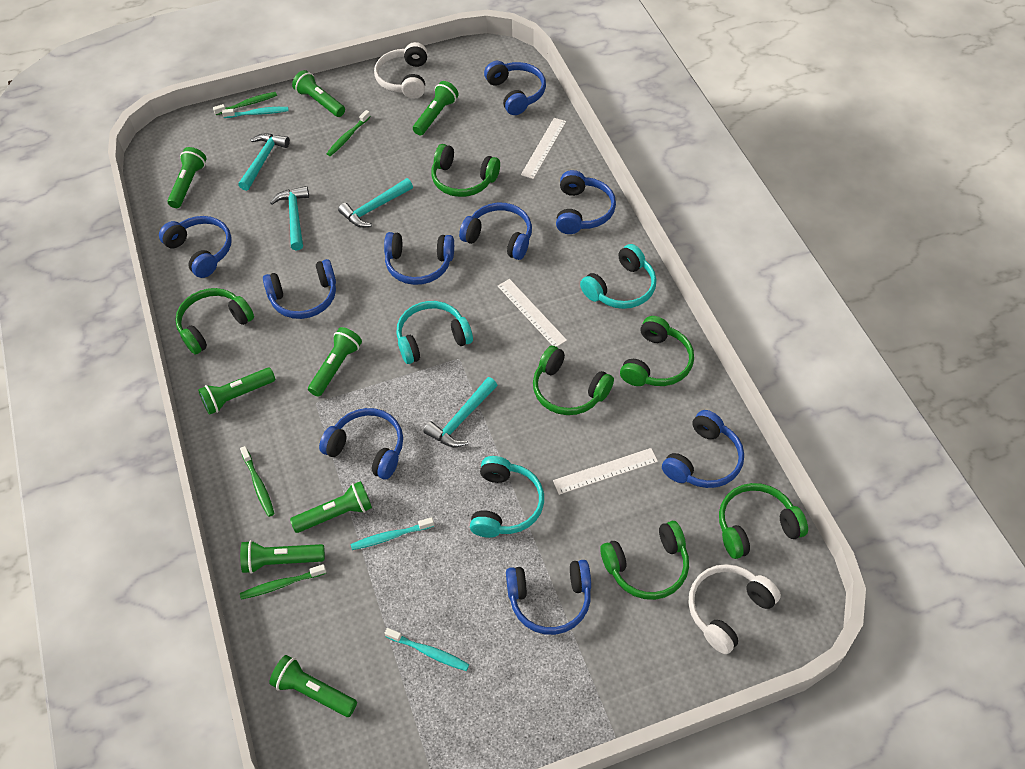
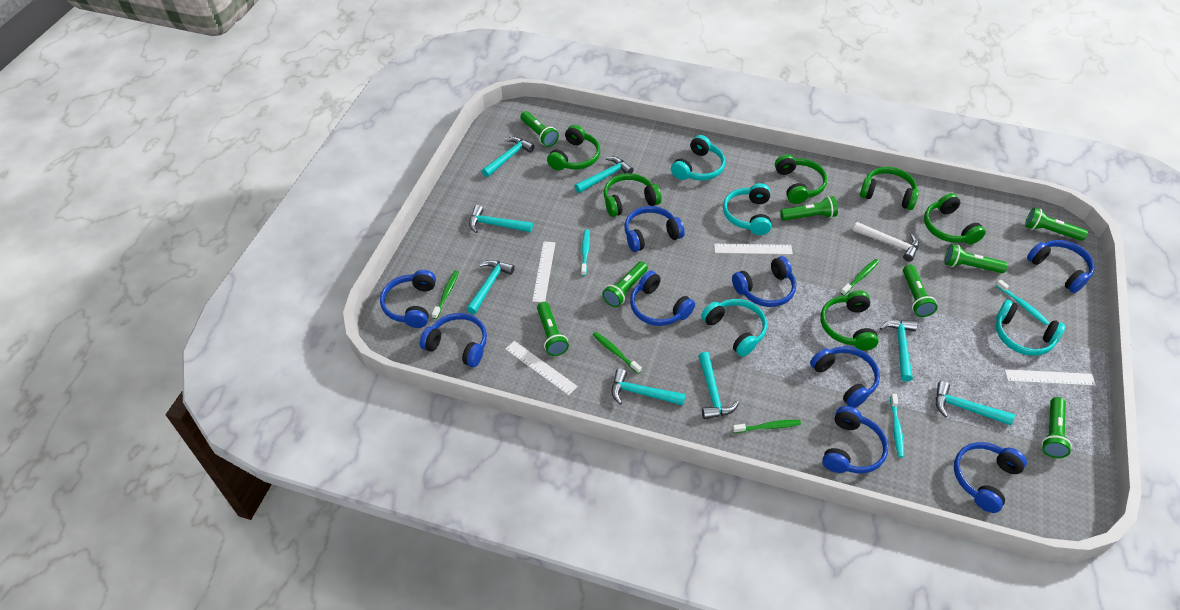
turquoise hammer: 4 -> 8
turquoise headphones: 3 -> 4
white hammer: 0 -> 1
white headphones: 2 -> 0
white ruler: 3 -> 4

